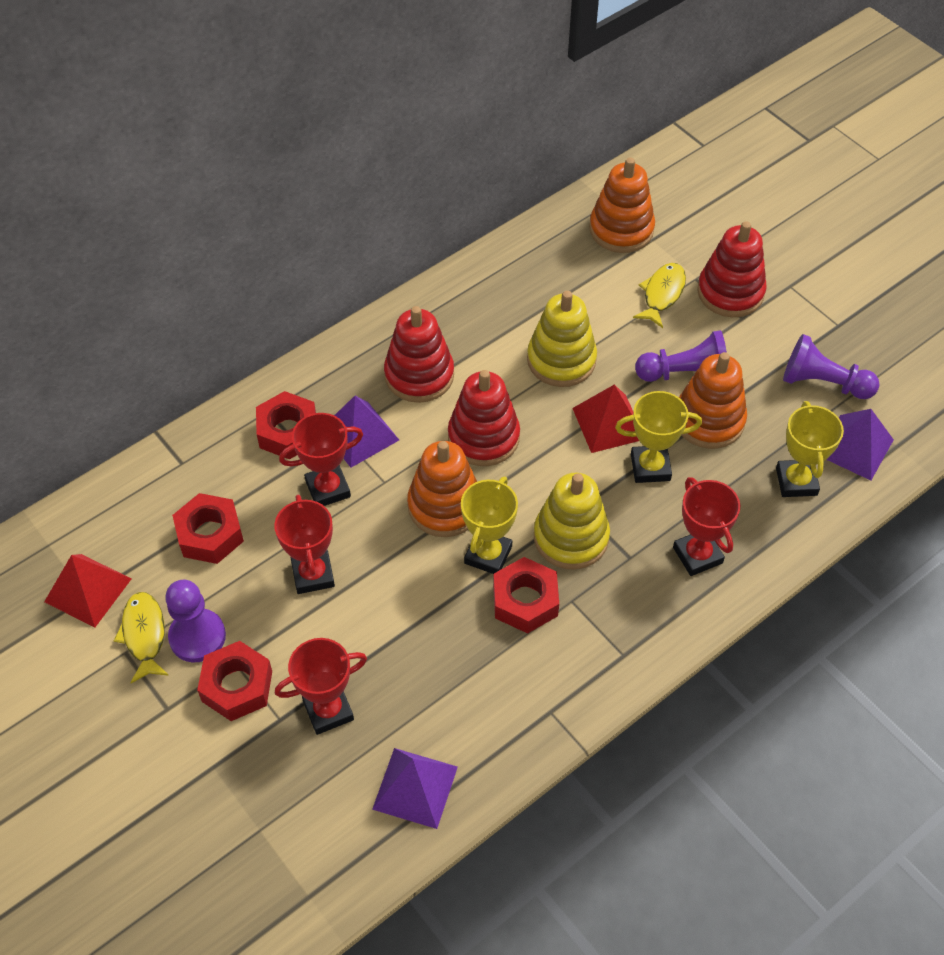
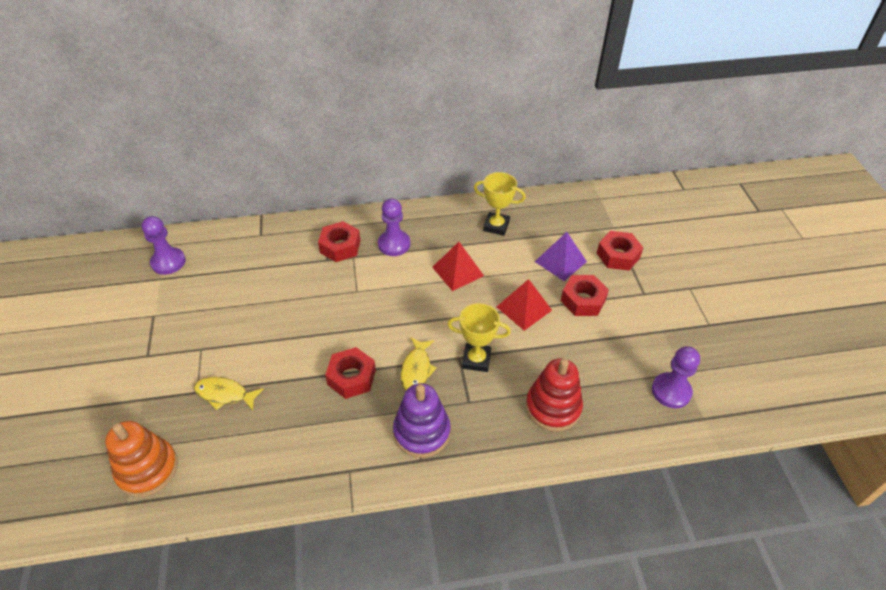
orange stacking toy: 3 -> 1
purple pyramid: 3 -> 1
purple stacking toy: 0 -> 1
red stacking toy: 3 -> 1
red trophy: 4 -> 0
yellow stacking toy: 2 -> 0
yellow trophy: 3 -> 2

